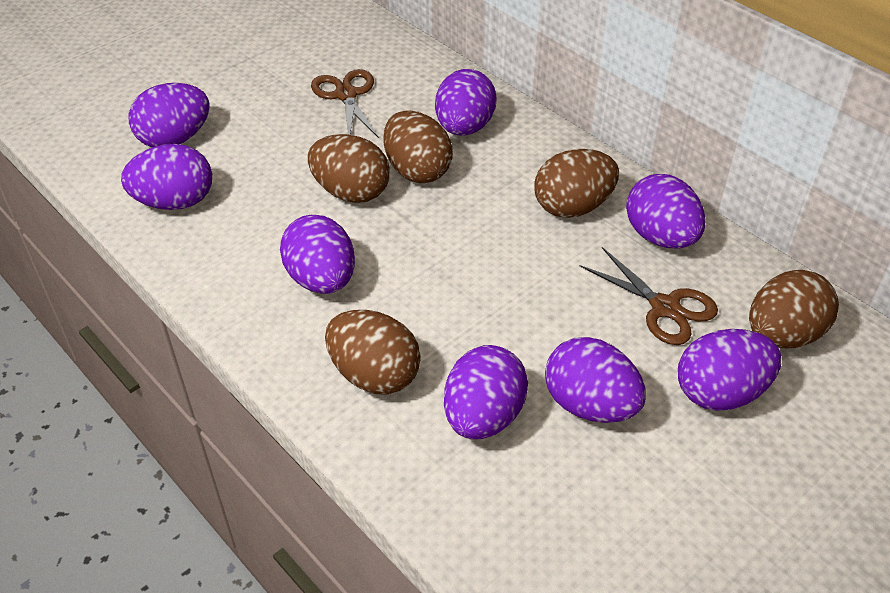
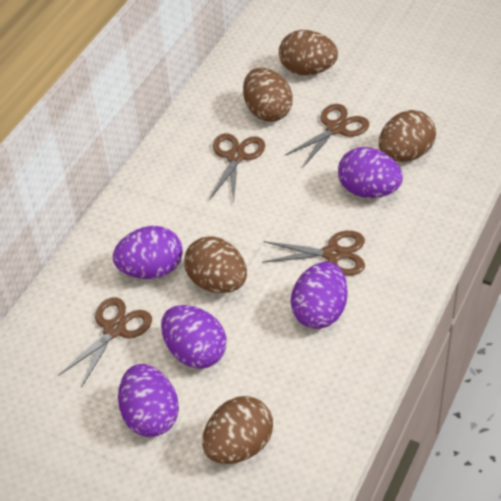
brown scissors: 2 -> 4
purple egg: 8 -> 5

